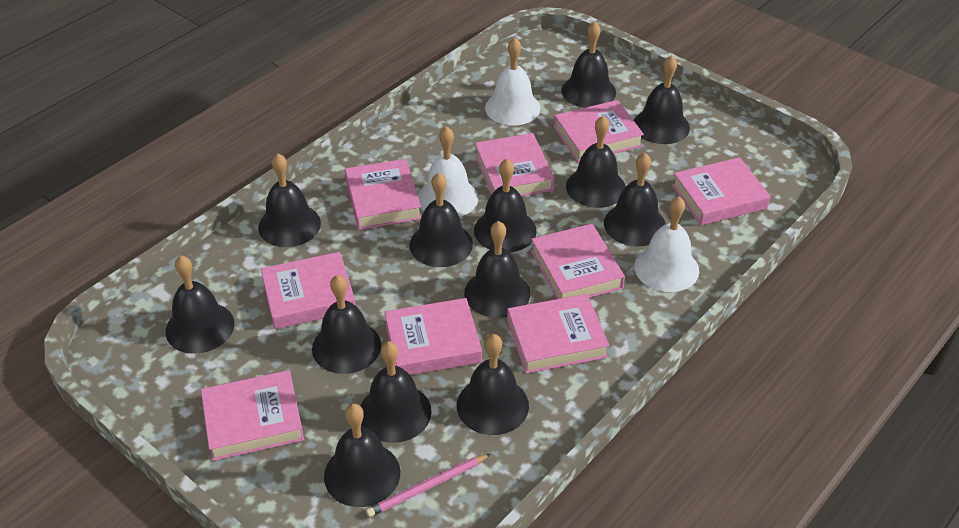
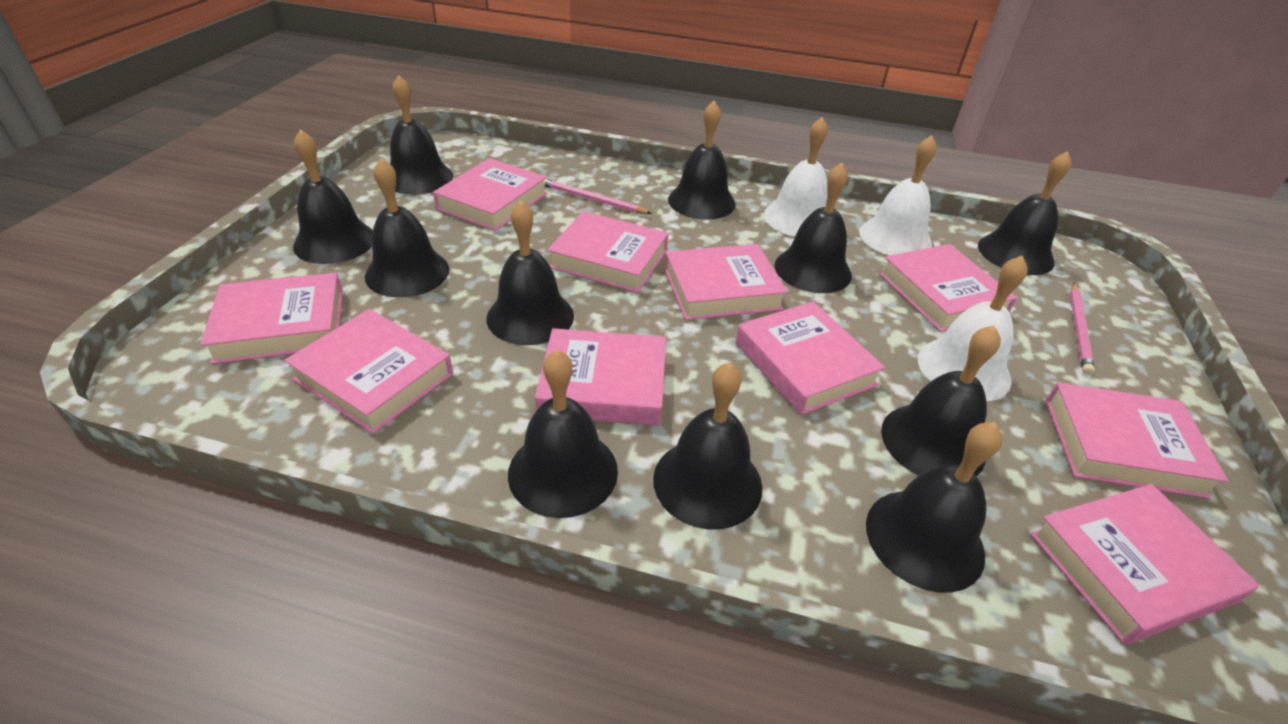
black bell: 13 -> 11
pink book: 9 -> 10
pink pencil: 1 -> 2

